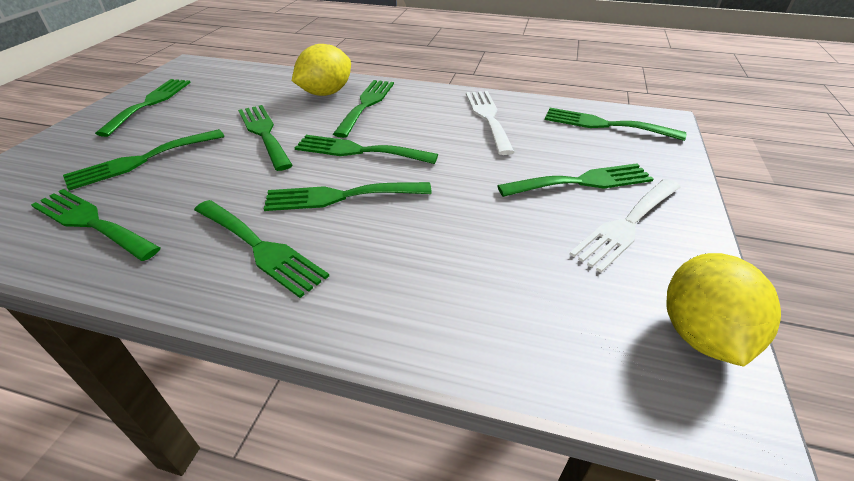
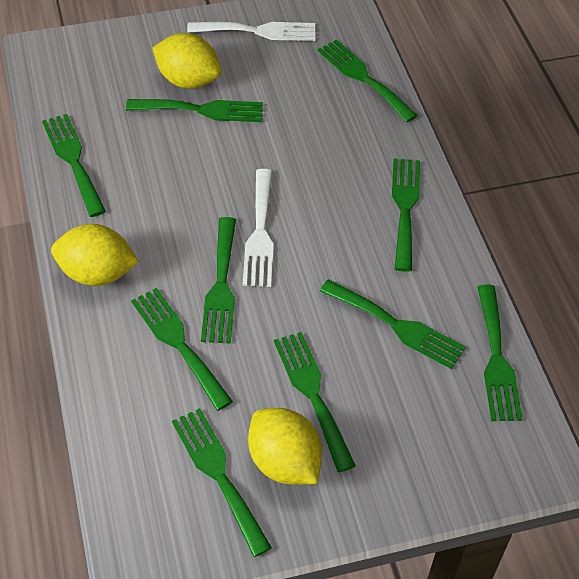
yellow lemon: 2 -> 3

